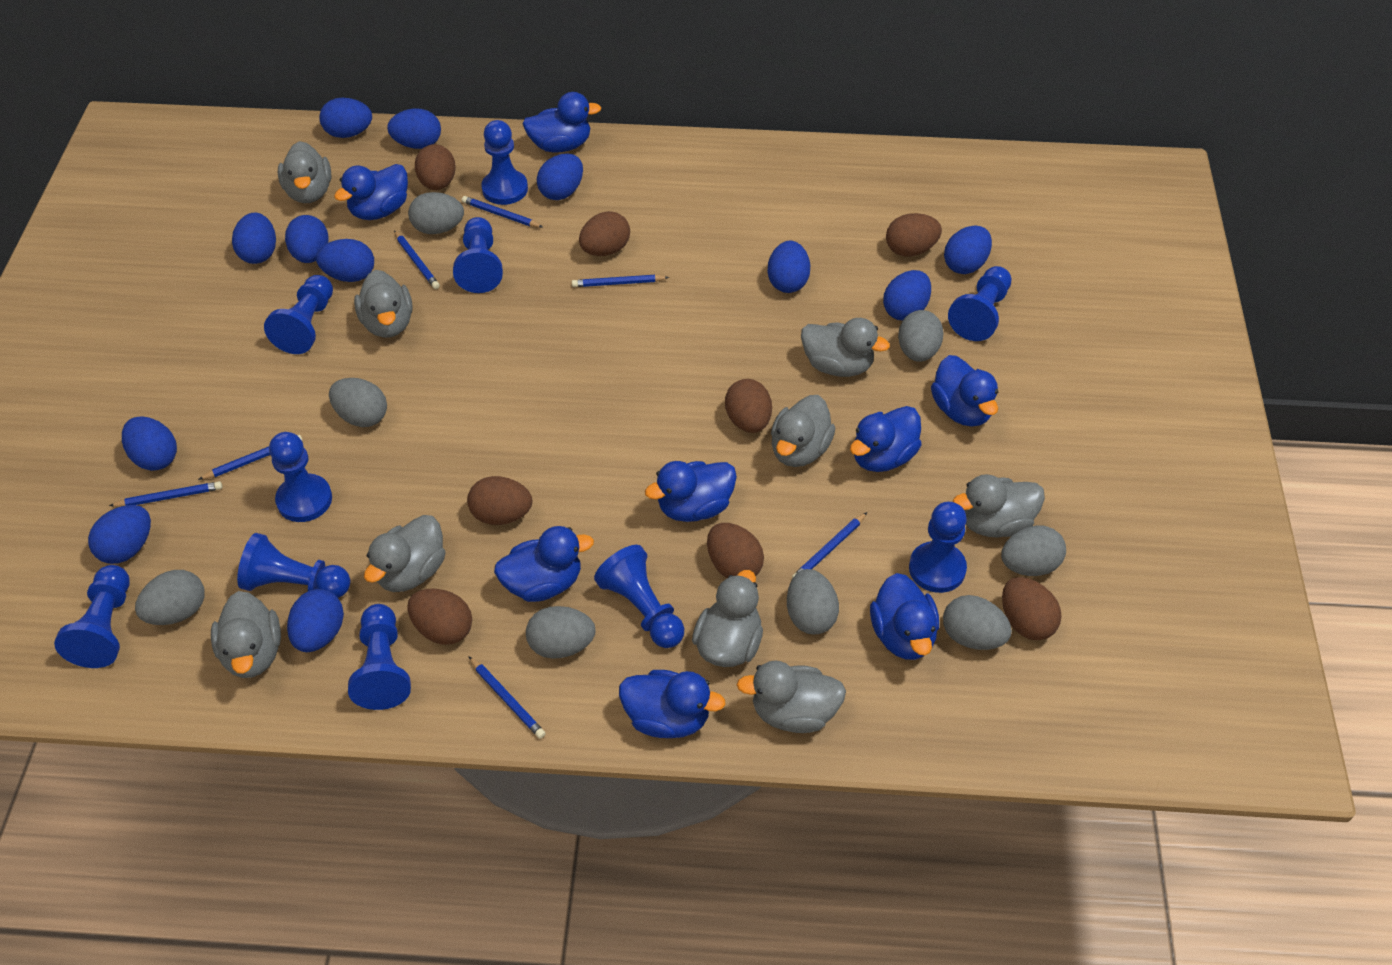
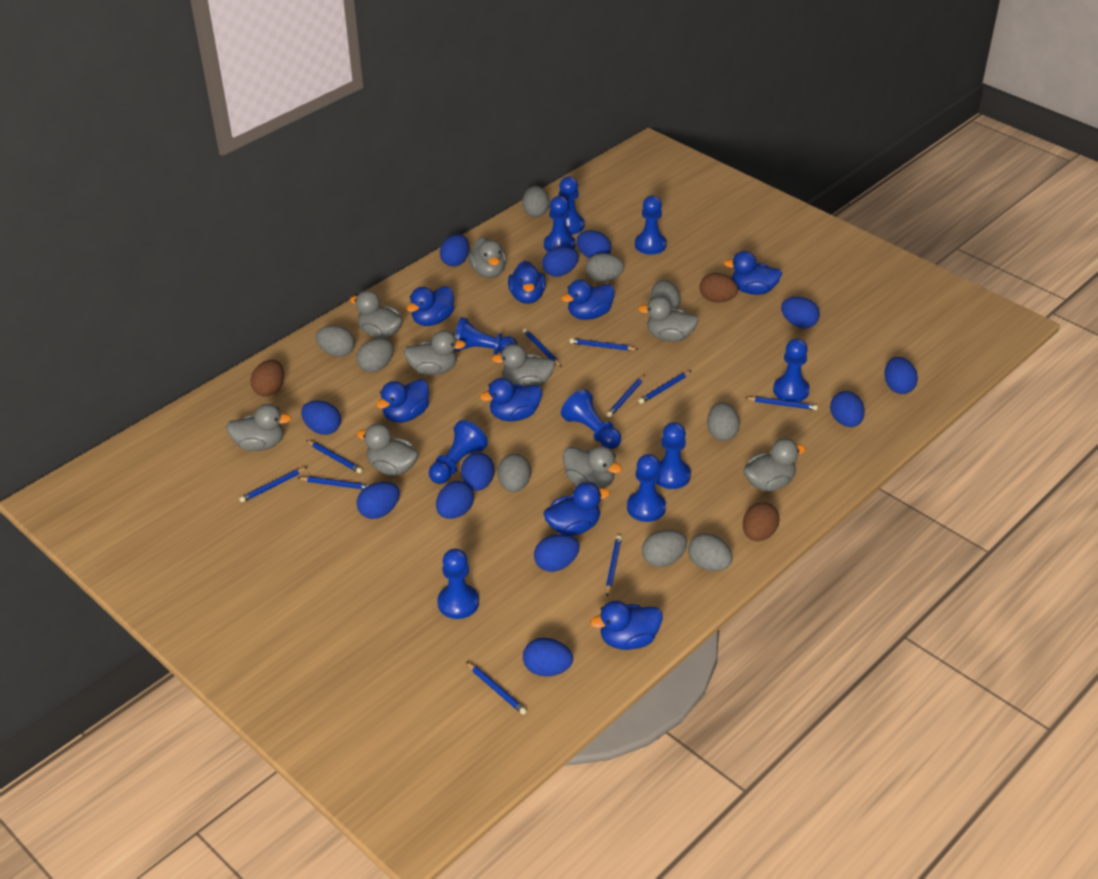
blue pencil: 7 -> 10
brown egg: 8 -> 3
grey egg: 8 -> 9

